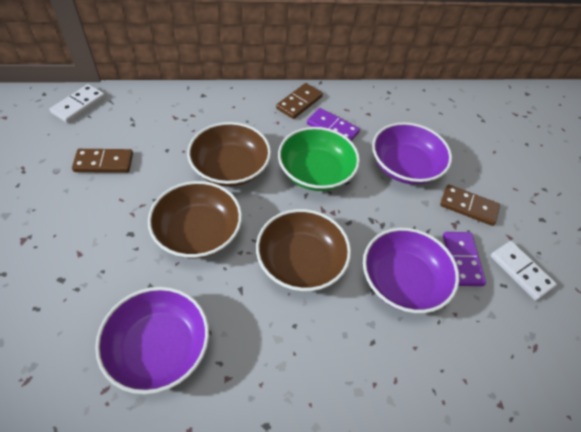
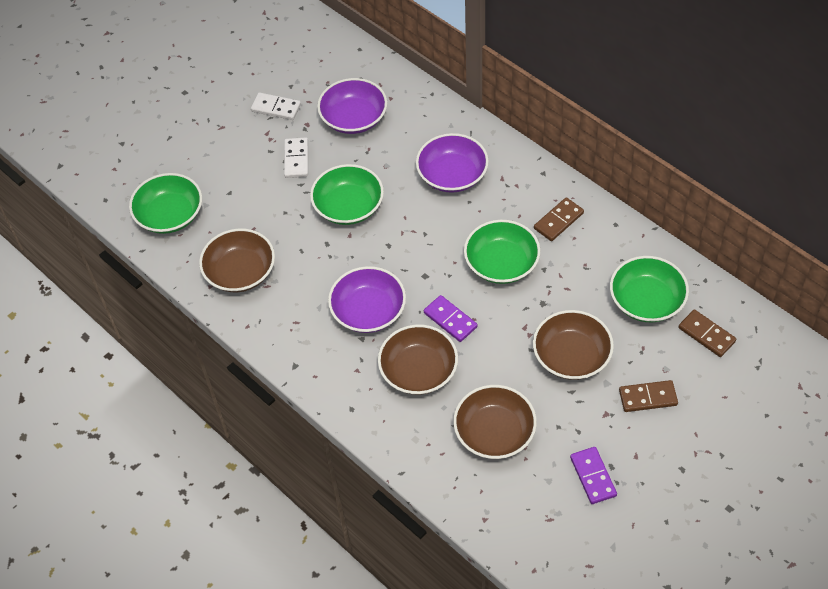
brown bowl: 3 -> 4
green bowl: 1 -> 4

